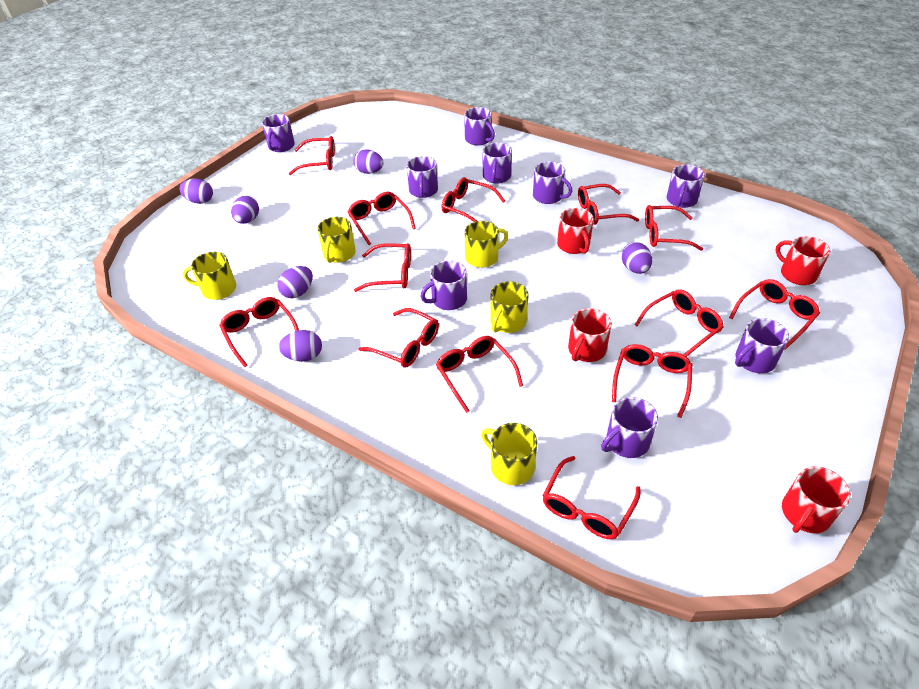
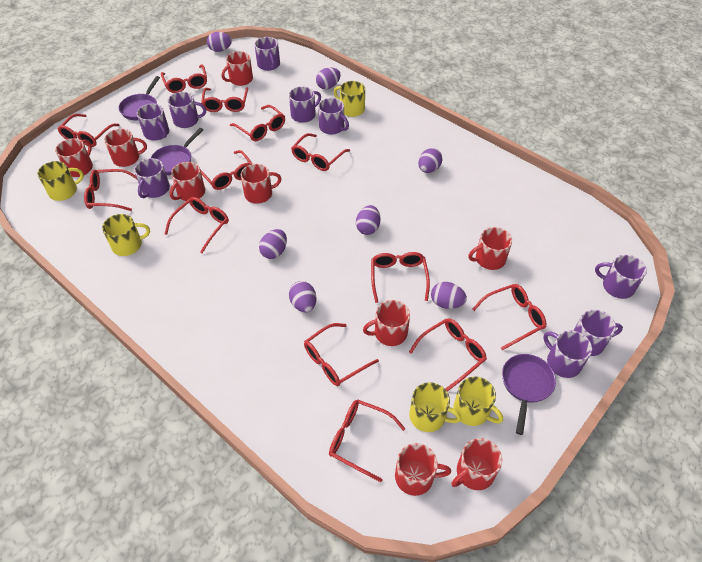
purple egg: 6 -> 7
purple pan: 0 -> 3
red mug: 4 -> 9

